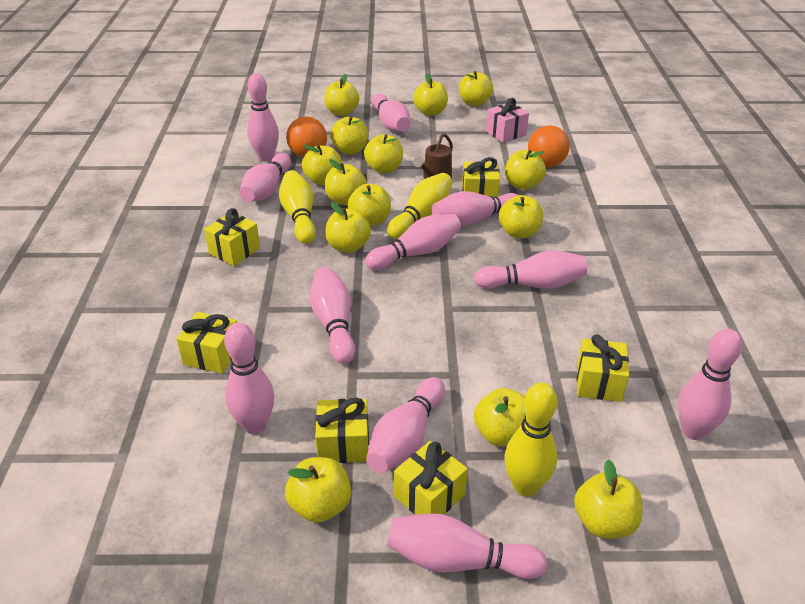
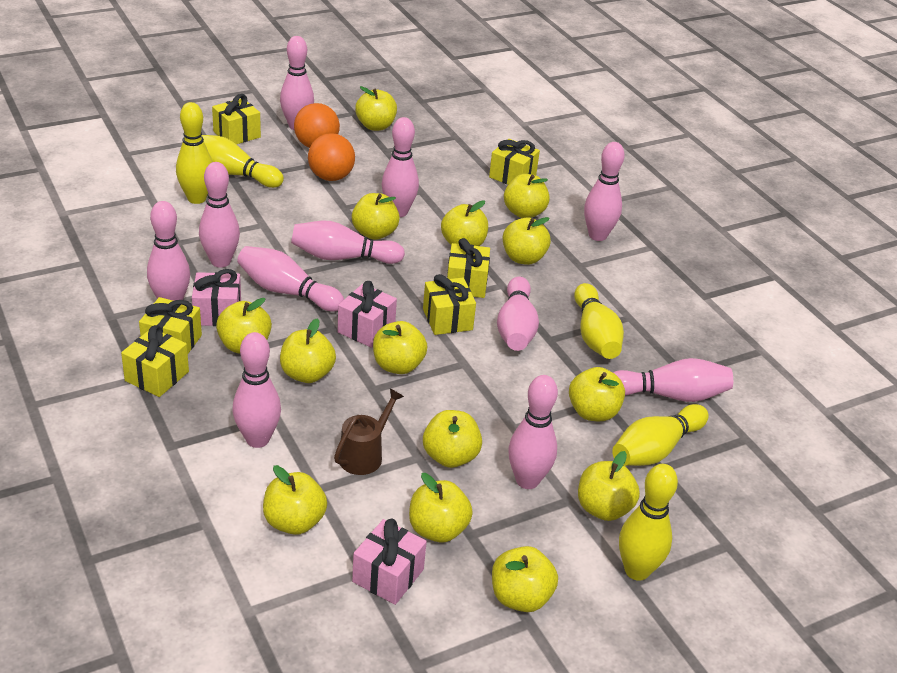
pink gift: 1 -> 3
yellow bowling pin: 3 -> 5

